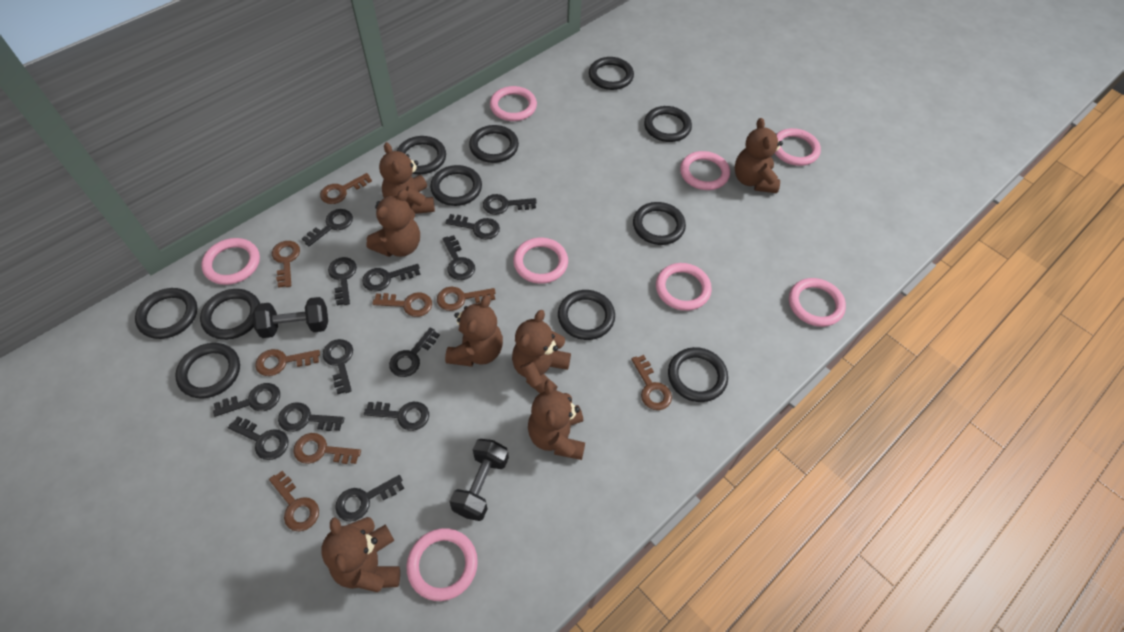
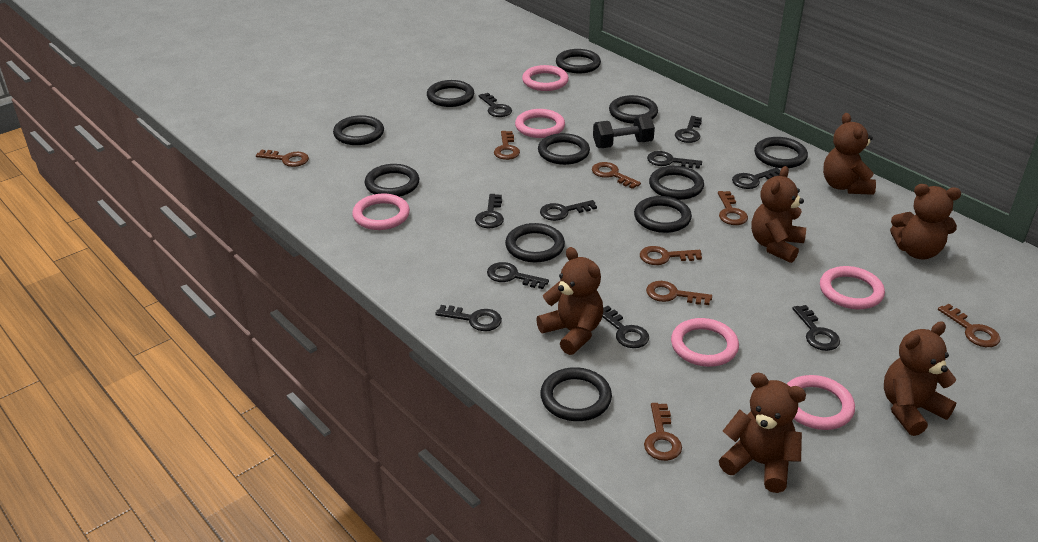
black dumbbell: 2 -> 1
black key: 13 -> 10
brown teddy bear: 7 -> 6
pink ring: 8 -> 6

